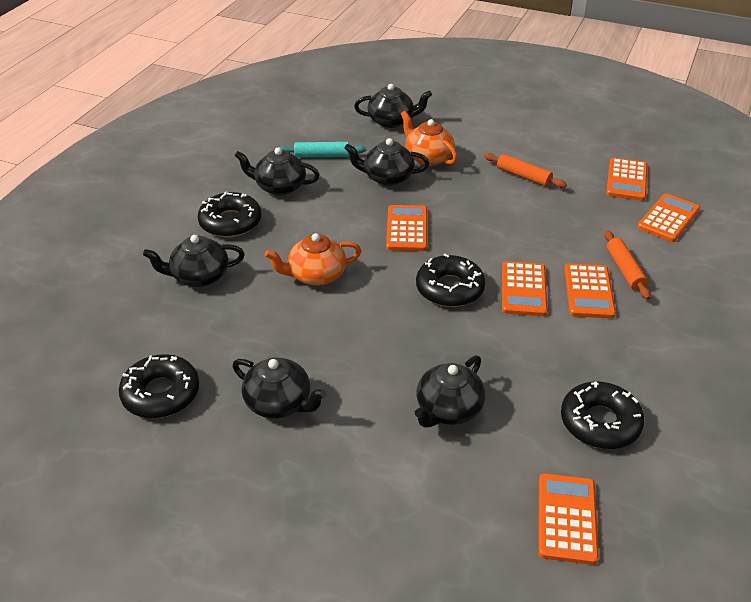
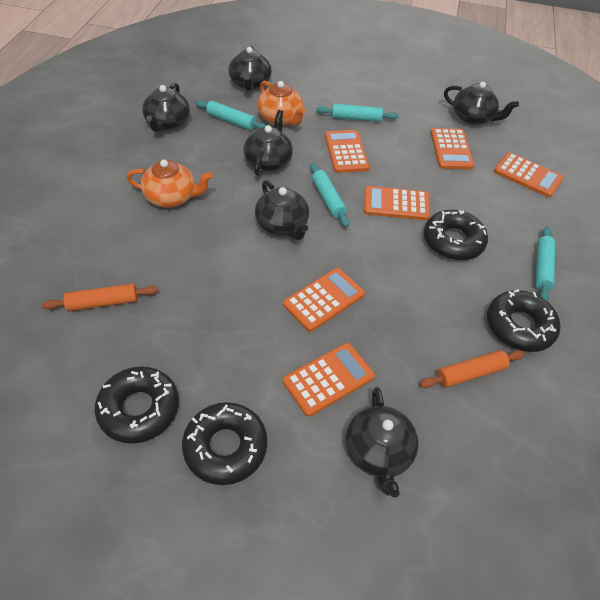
turquoise rolling pin: 1 -> 4

